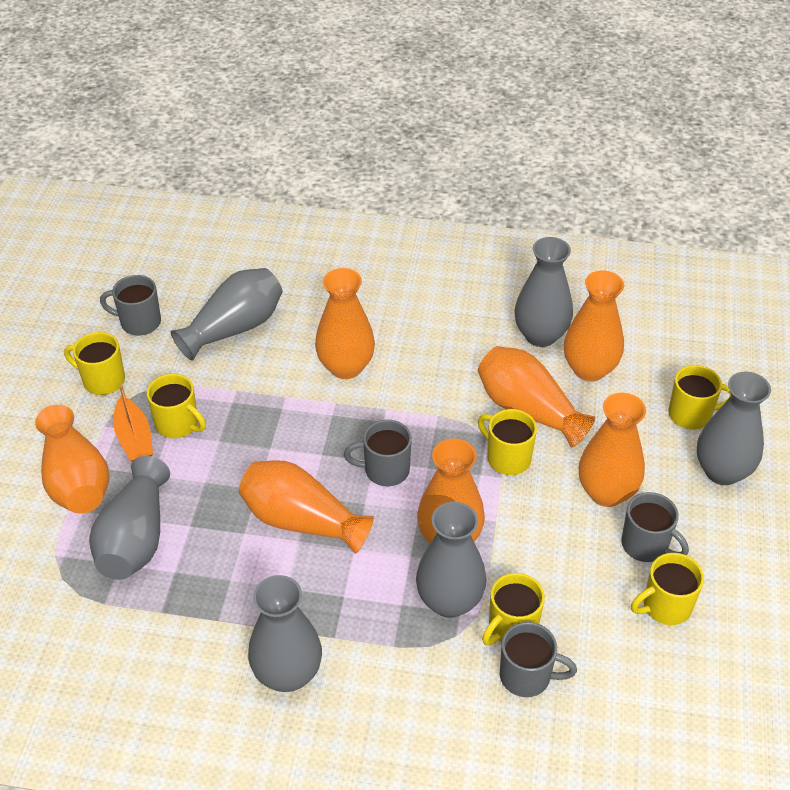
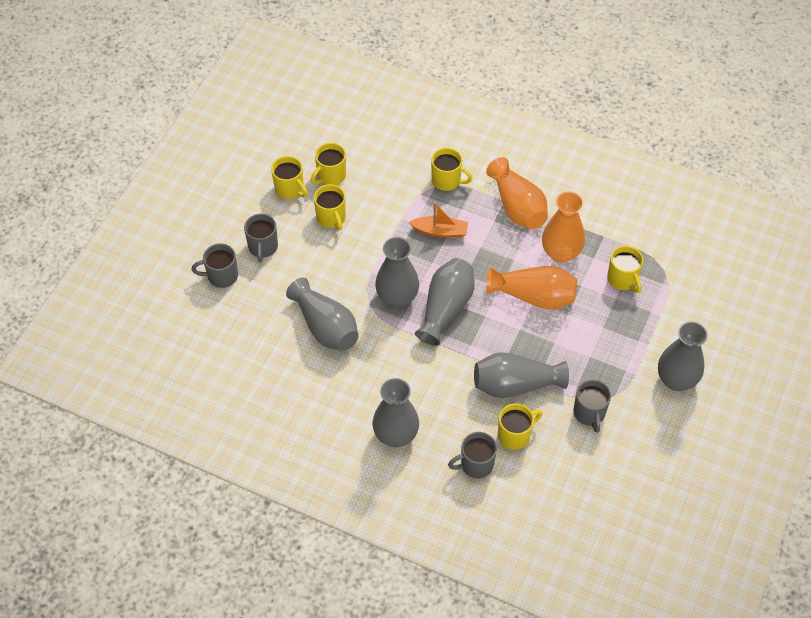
orange vase: 7 -> 3

